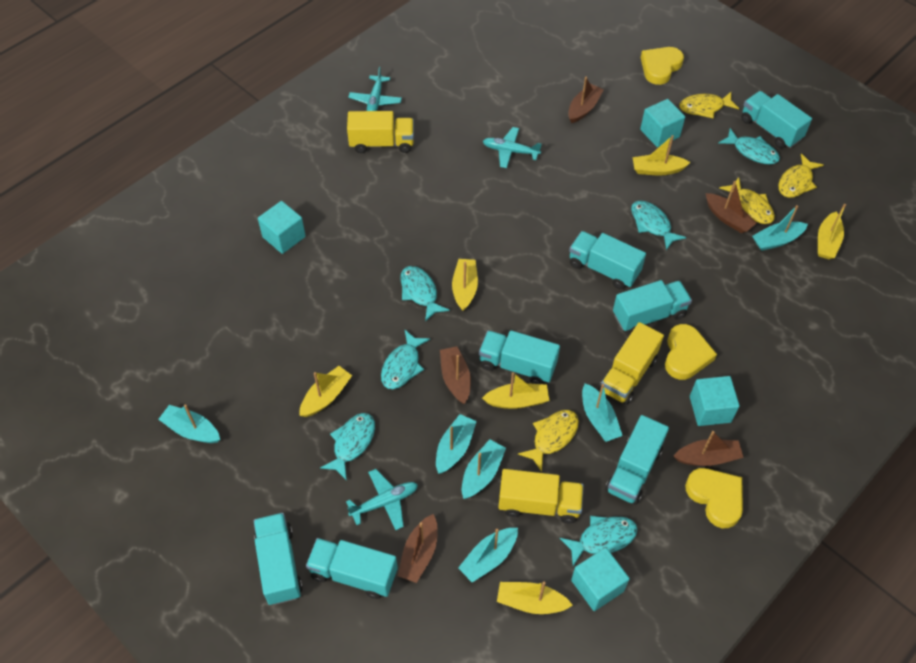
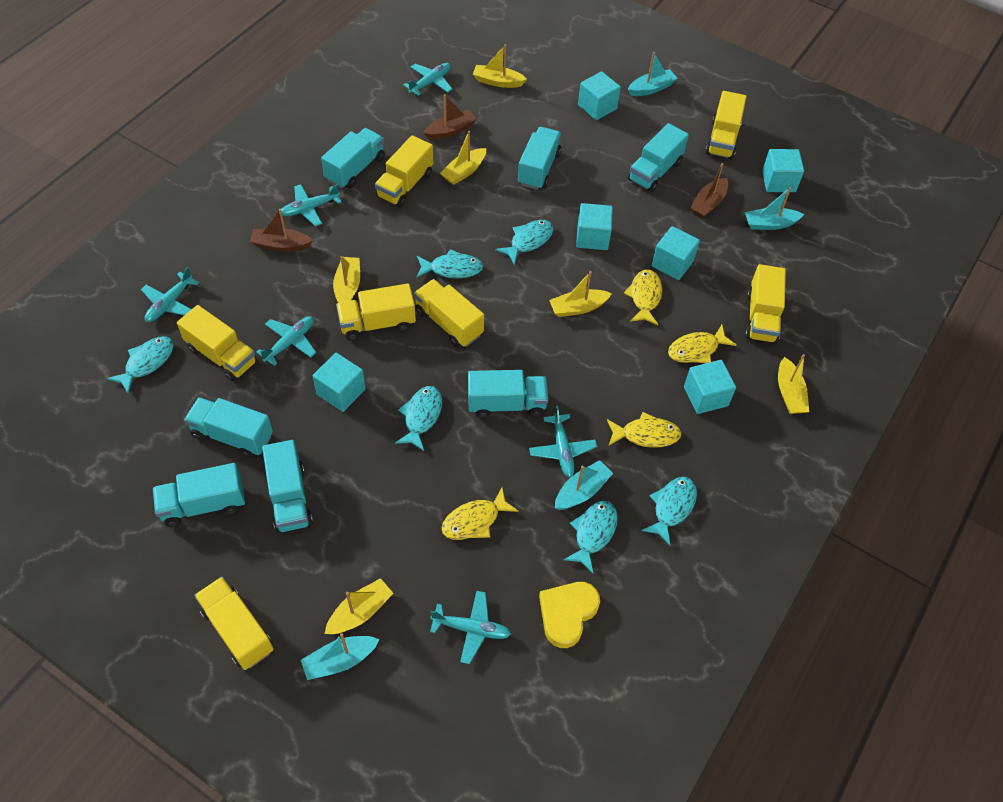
brown boat: 5 -> 3
turquoise boat: 6 -> 4
turquoise cube: 4 -> 6
turquoise plane: 3 -> 6
yellow heart: 3 -> 1
yellow truck: 3 -> 7

